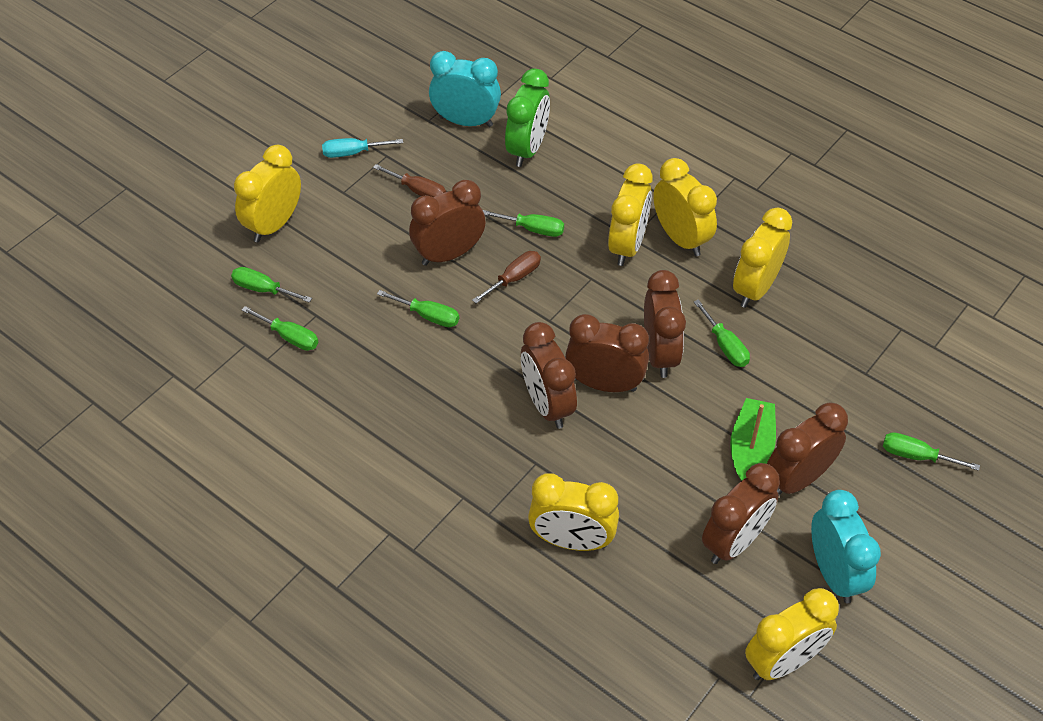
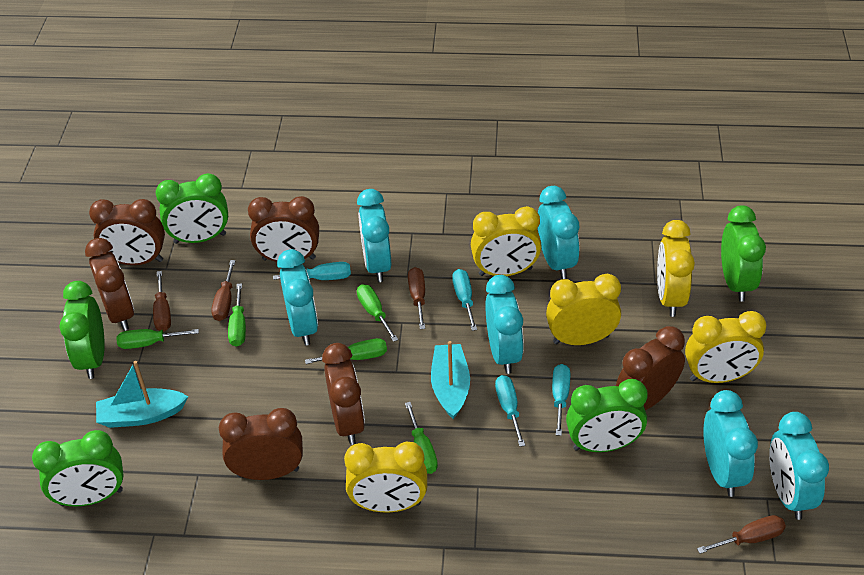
brown screwdriver: 2 -> 4
green boat: 1 -> 0
green clock: 1 -> 5
green screwdriver: 6 -> 5
turquoise boat: 0 -> 2
turquoise clock: 2 -> 6
turquoise screwdriver: 1 -> 4
yellow clock: 6 -> 5

